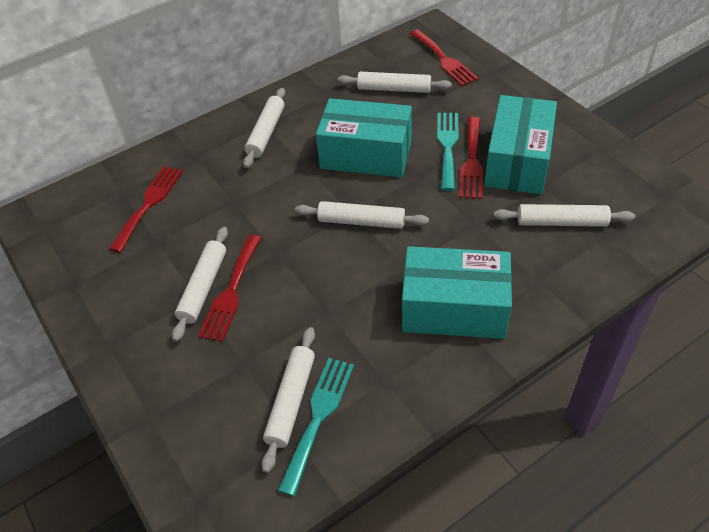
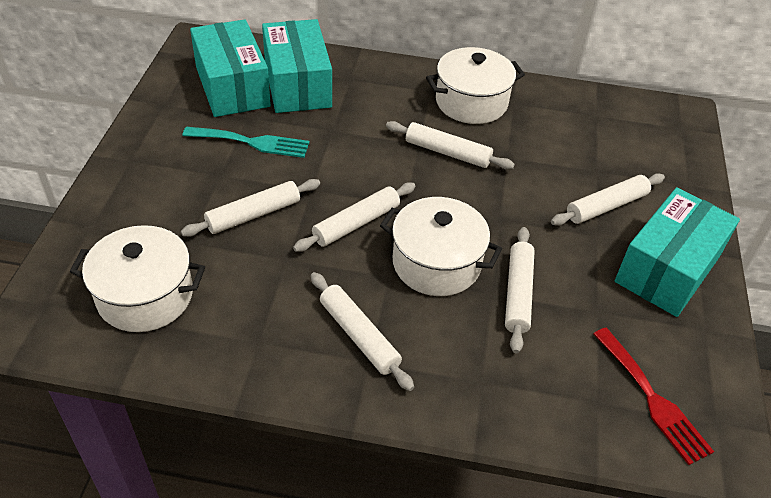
red fork: 4 -> 1
turquoise fork: 2 -> 1
white pot: 0 -> 3

